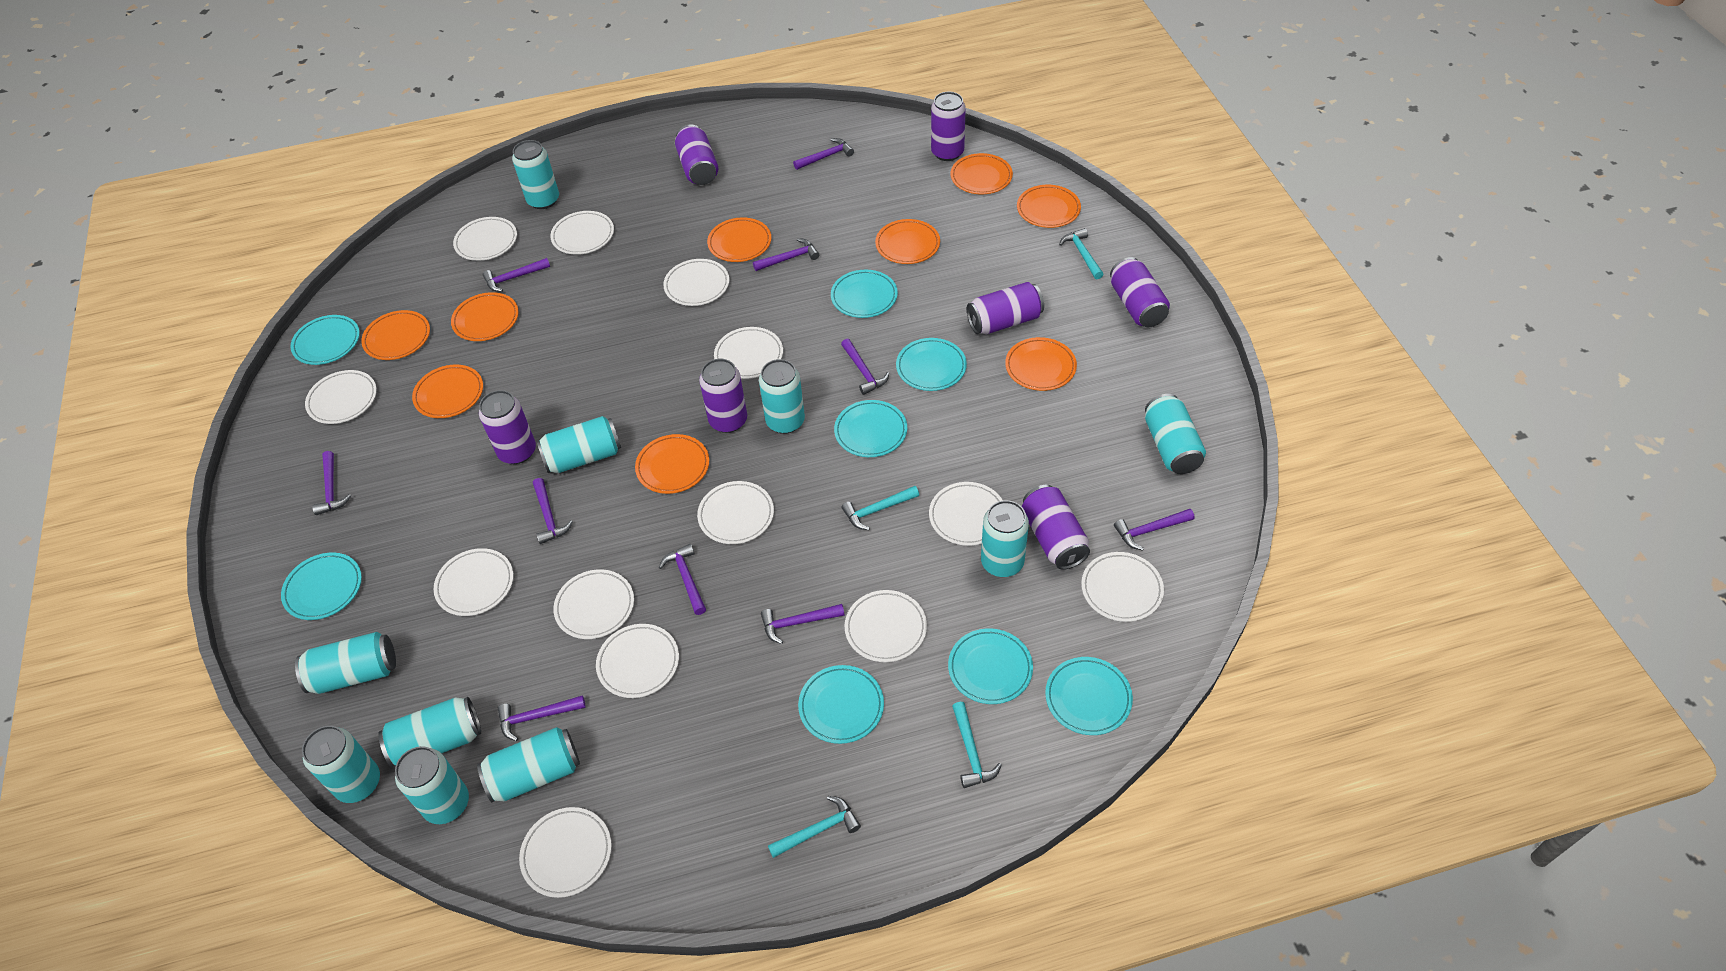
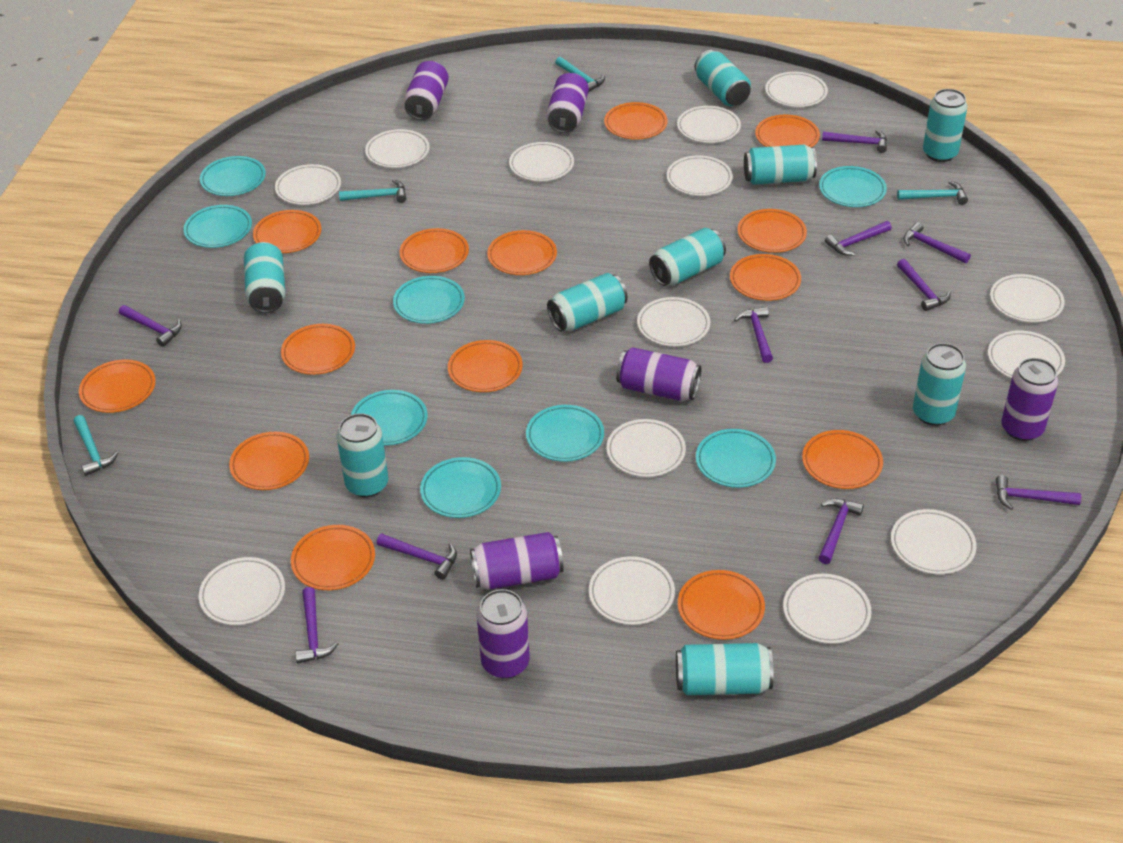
orange plate: 9 -> 14
purple can: 7 -> 6
turquoise can: 10 -> 9
white plate: 13 -> 14

